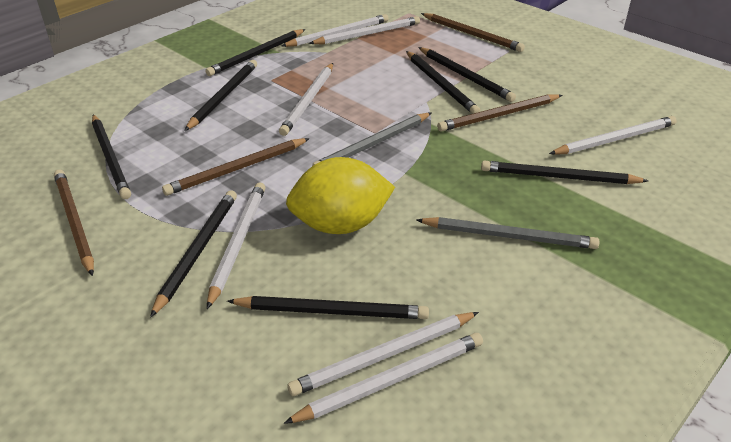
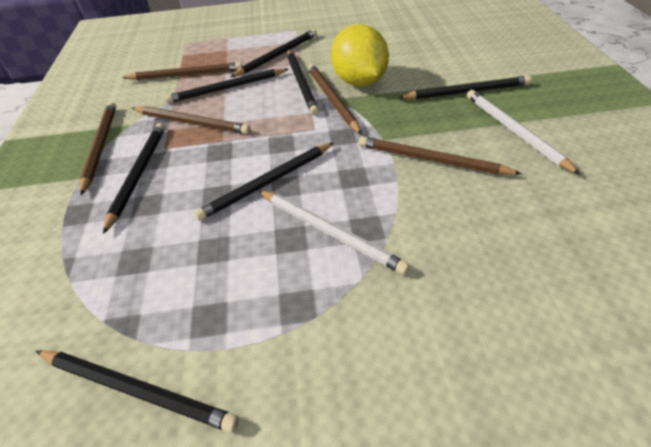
black pencil: 8 -> 7
brown pencil: 4 -> 5
grey pencil: 2 -> 0
white pencil: 7 -> 2

